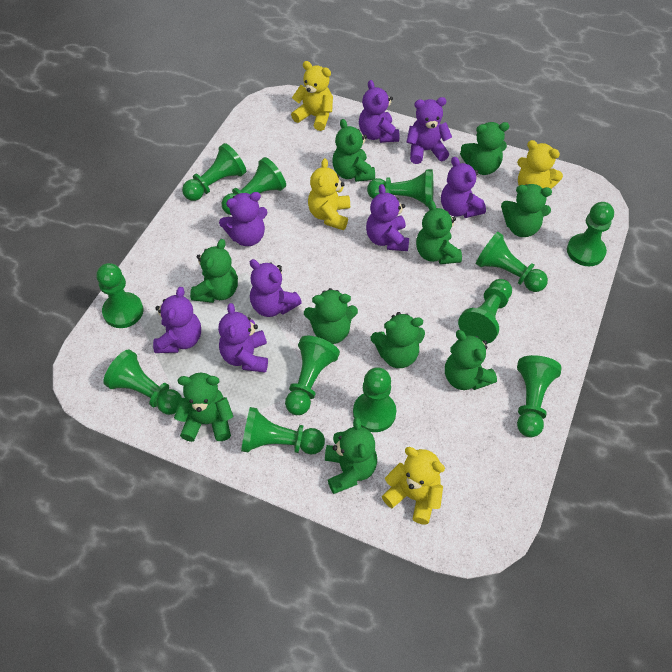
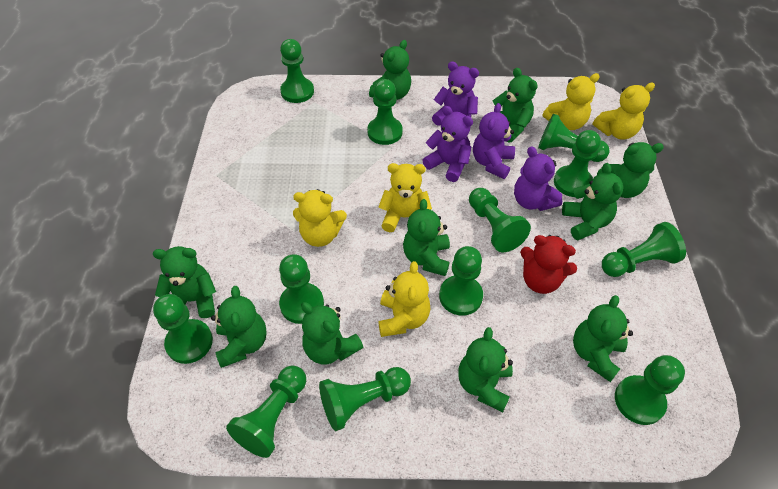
purple teddy bear: 8 -> 4
red teddy bear: 0 -> 1
yellow teddy bear: 4 -> 5

